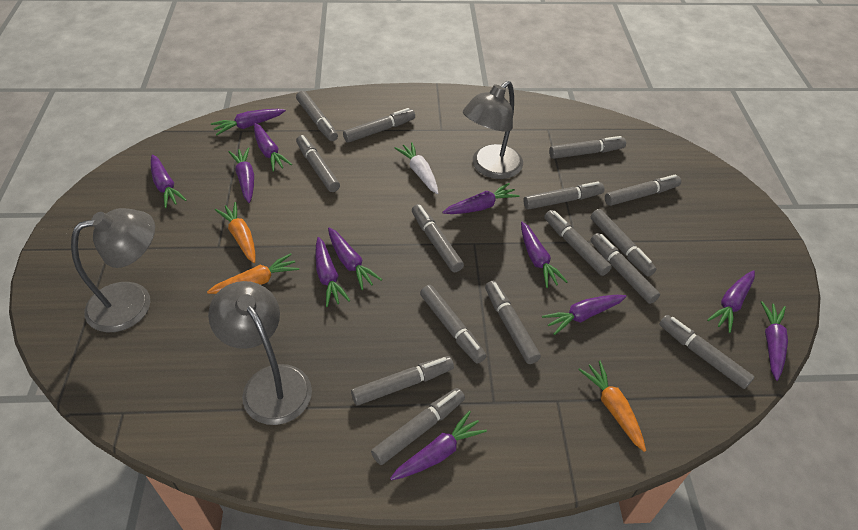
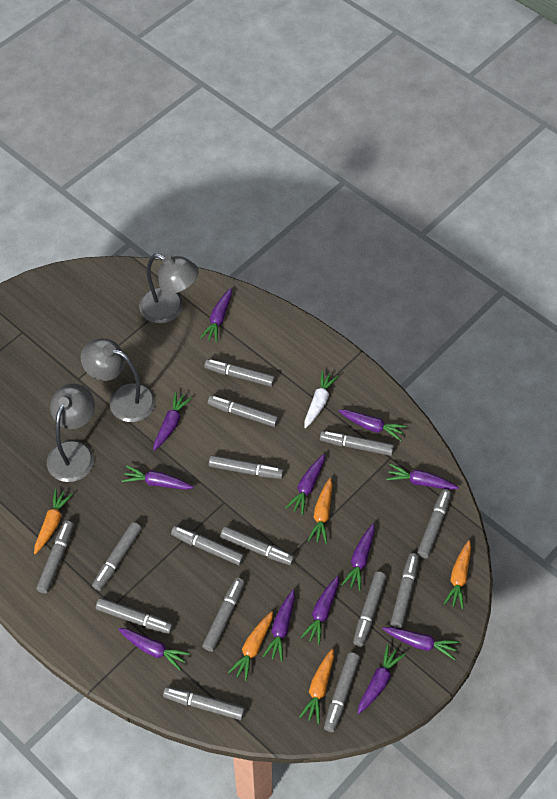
orange carrot: 3 -> 5

